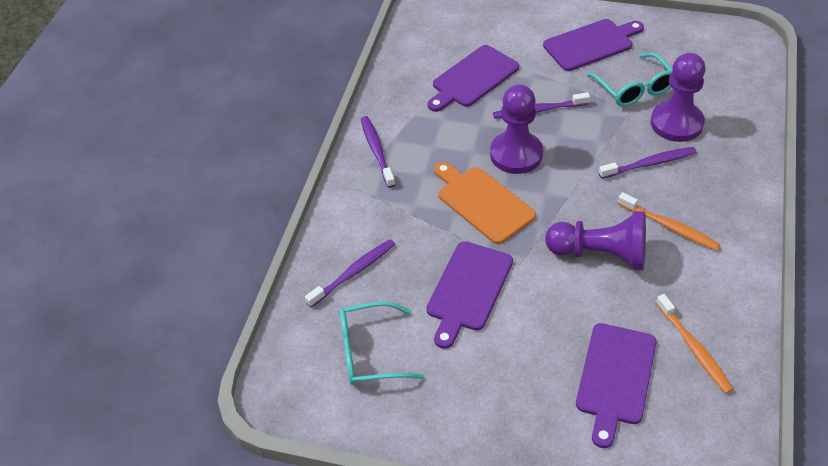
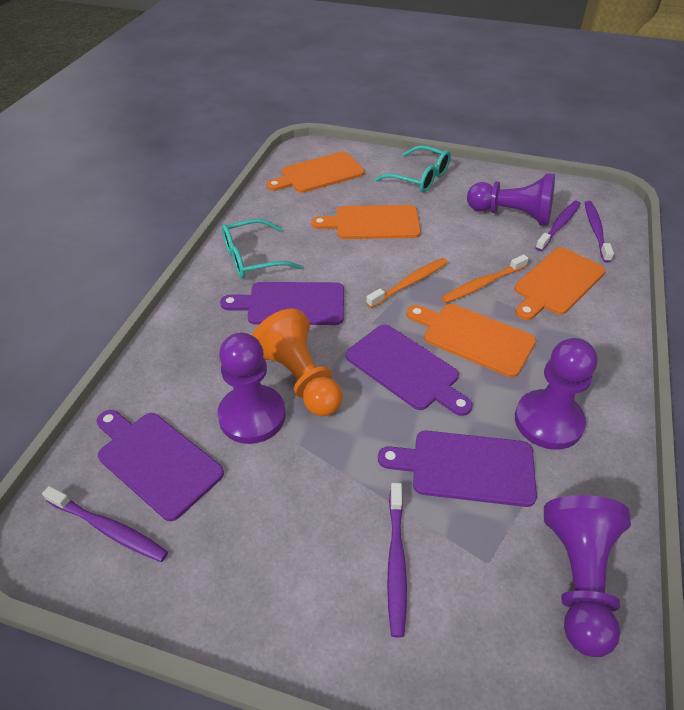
orange cutting board: 1 -> 4
orange pawn: 0 -> 1
purple pawn: 3 -> 4

